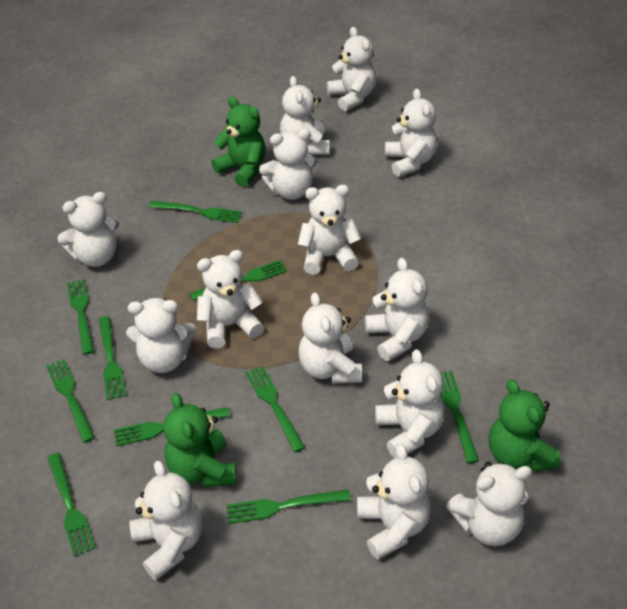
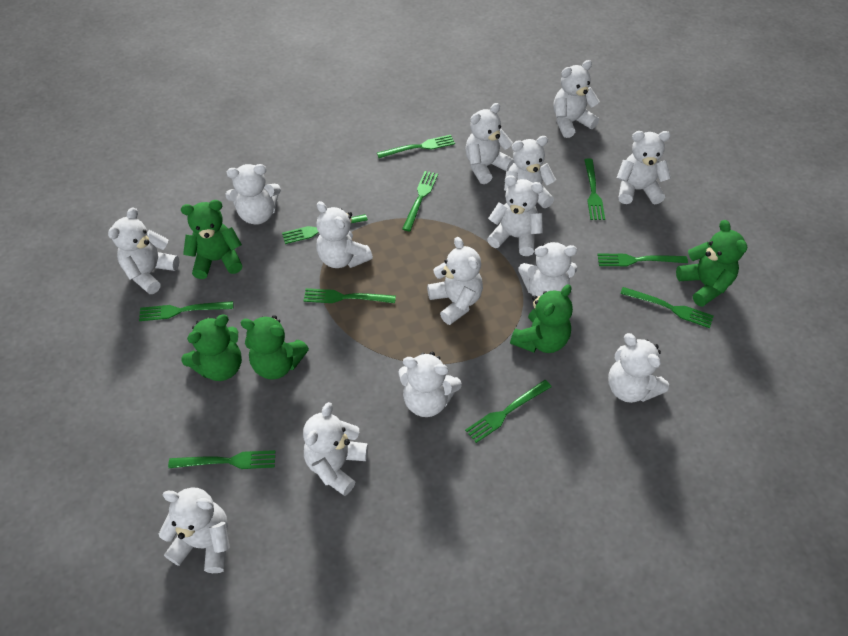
green teddy bear: 3 -> 5

